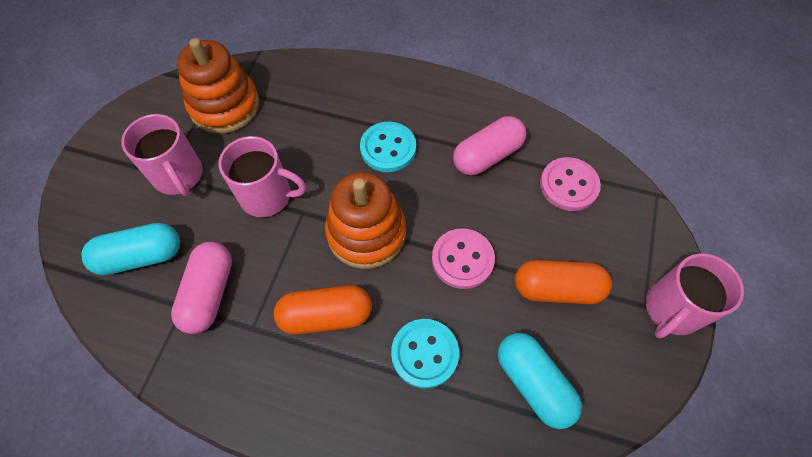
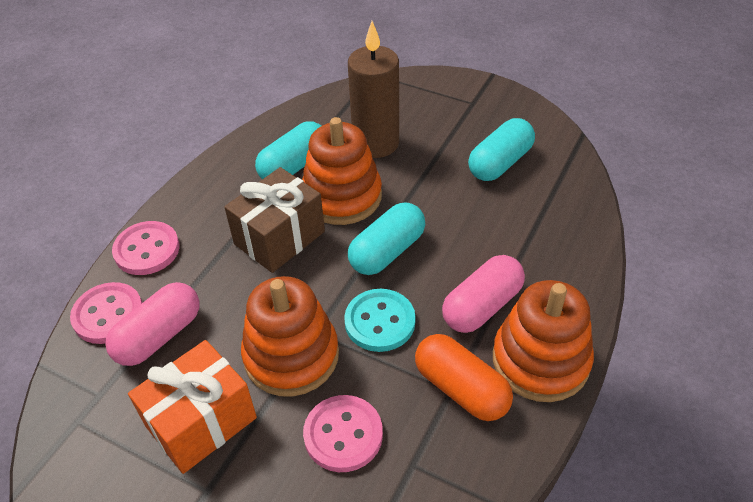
brown candle: 0 -> 1
brown gift: 0 -> 1
orange capsule: 2 -> 1
orange gift: 0 -> 1
orange stacking toy: 2 -> 3
pink button: 2 -> 3
pink mug: 3 -> 0
turquoise button: 2 -> 1
turquoise capsule: 2 -> 3

